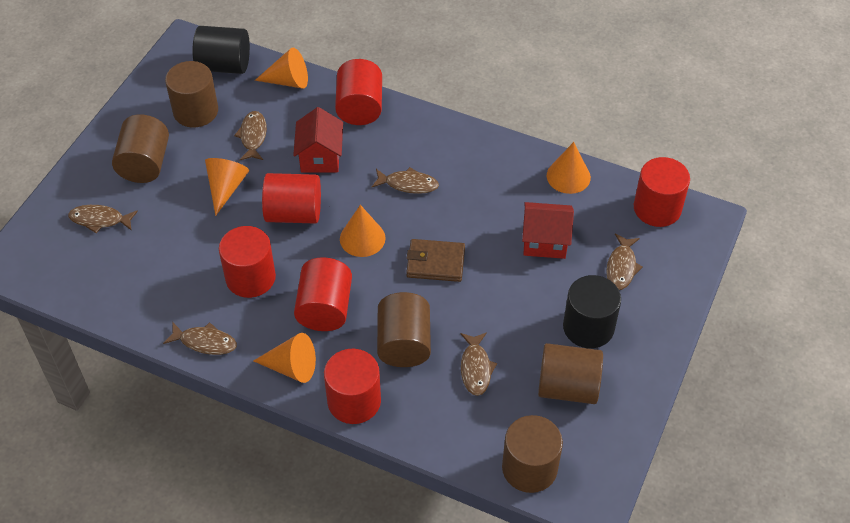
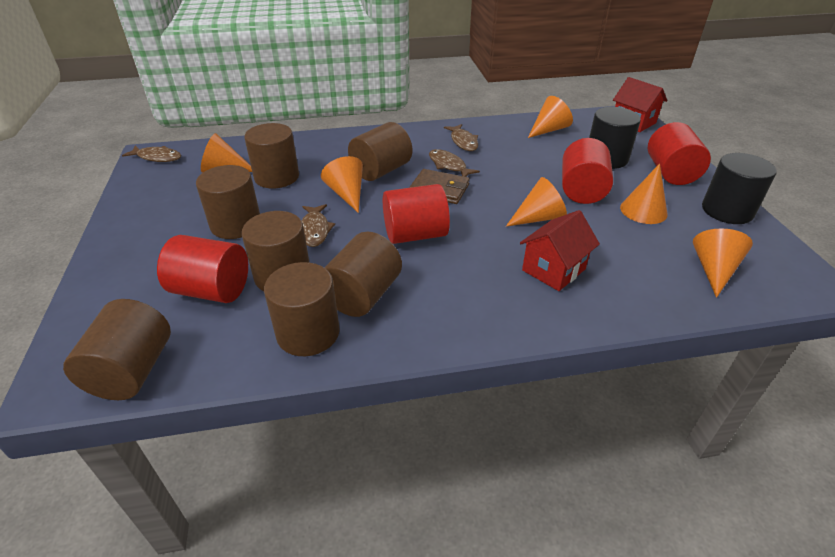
brown cylinder: 5 -> 7
brown fish: 6 -> 4
orange cone: 5 -> 6
red cylinder: 6 -> 4

